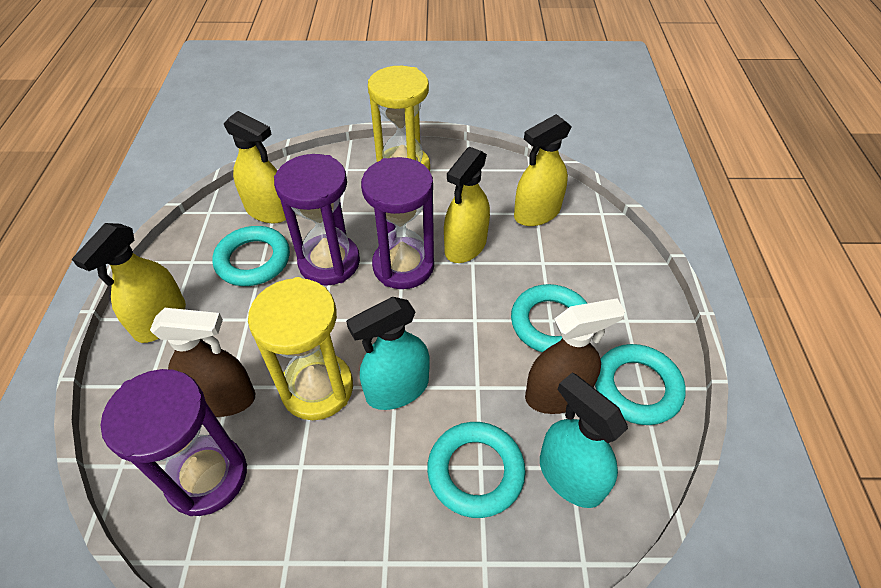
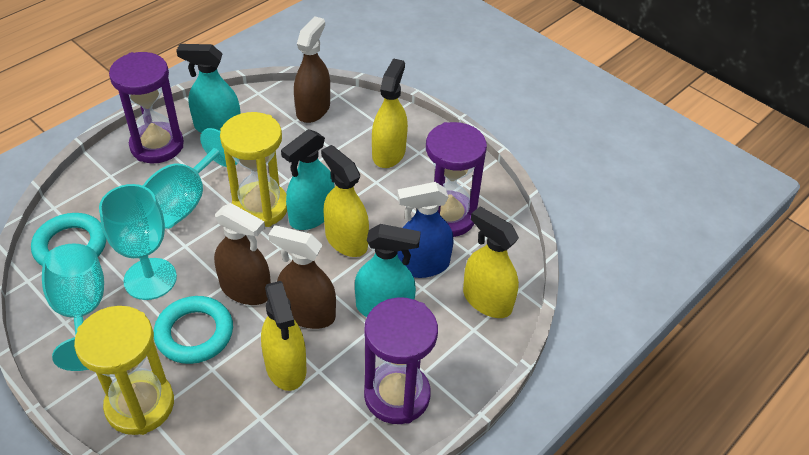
blue spray bottle: 0 -> 1
brown spray bottle: 2 -> 3
turquoise goblet: 0 -> 3
turquoise ring: 4 -> 2
turquoise spray bottle: 2 -> 3

